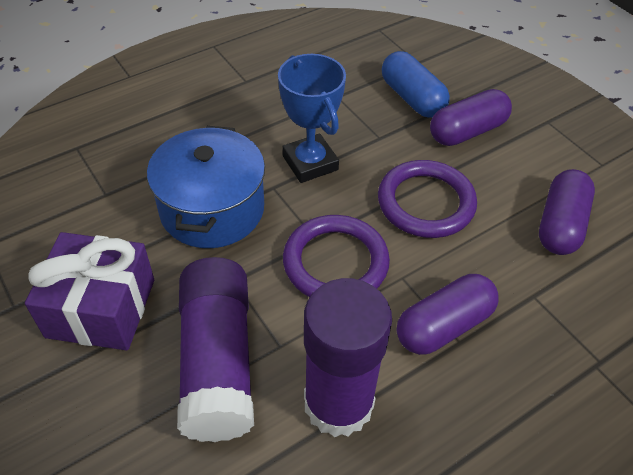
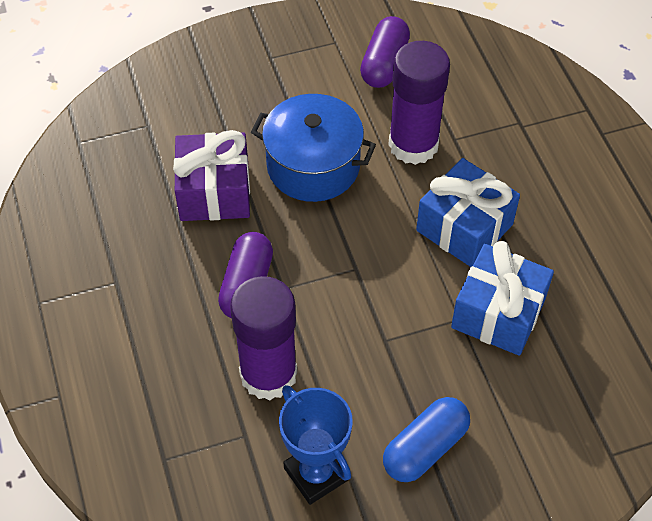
blue gift: 0 -> 2
purple capsule: 3 -> 2
purple ring: 2 -> 0

